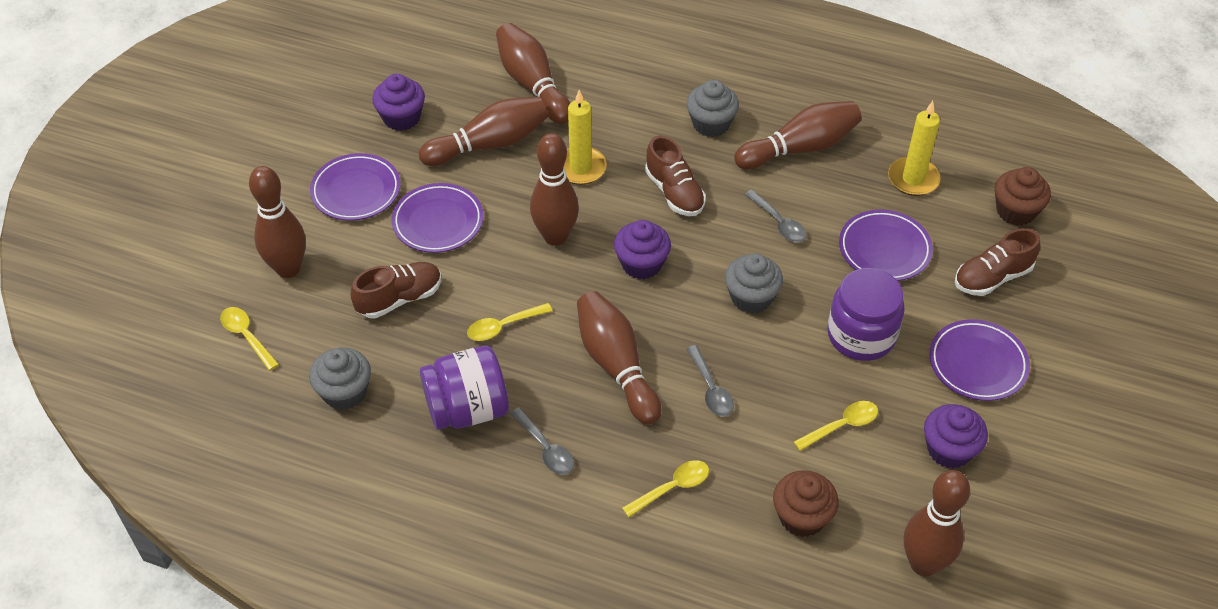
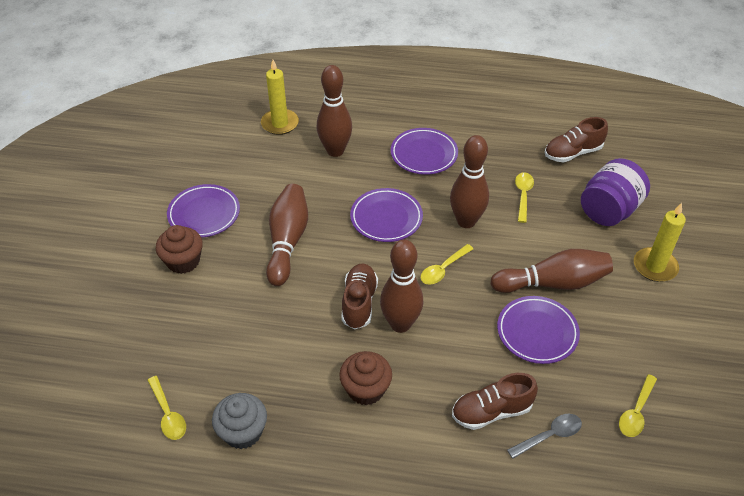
brown bowling pin: 7 -> 5
grey cupcake: 3 -> 1
grey spoon: 3 -> 1
purple cupcake: 3 -> 0
purple jar: 2 -> 1

